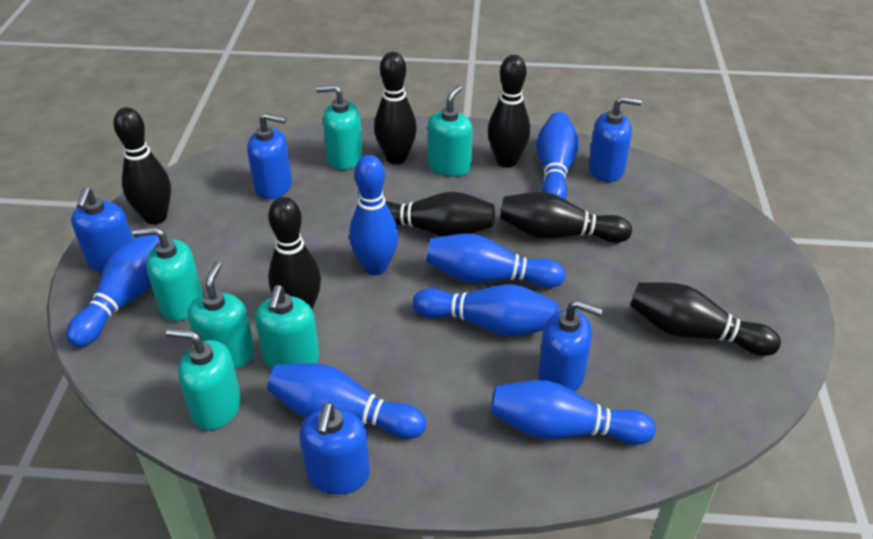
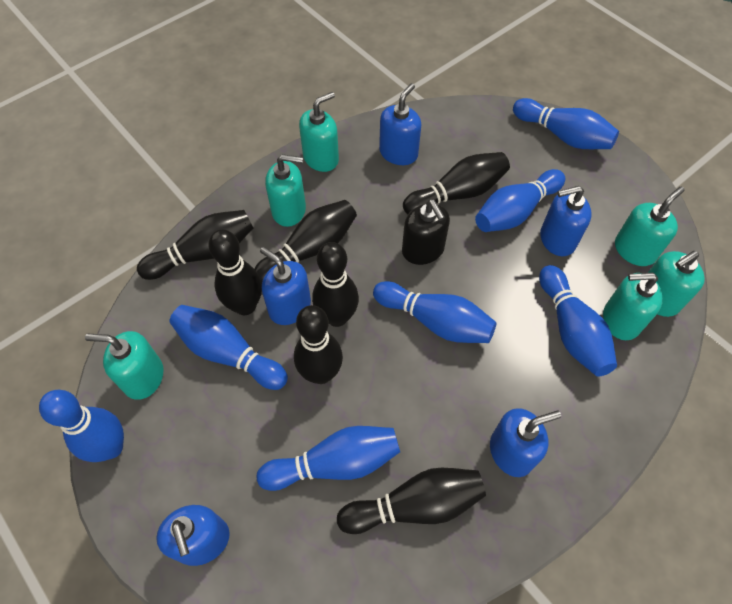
black soap dispenser: 0 -> 1

